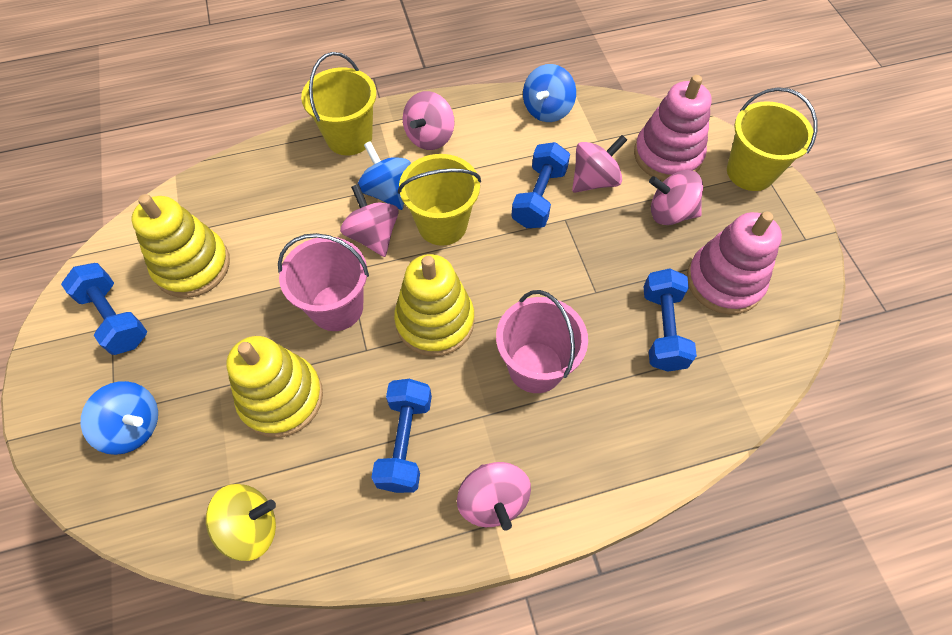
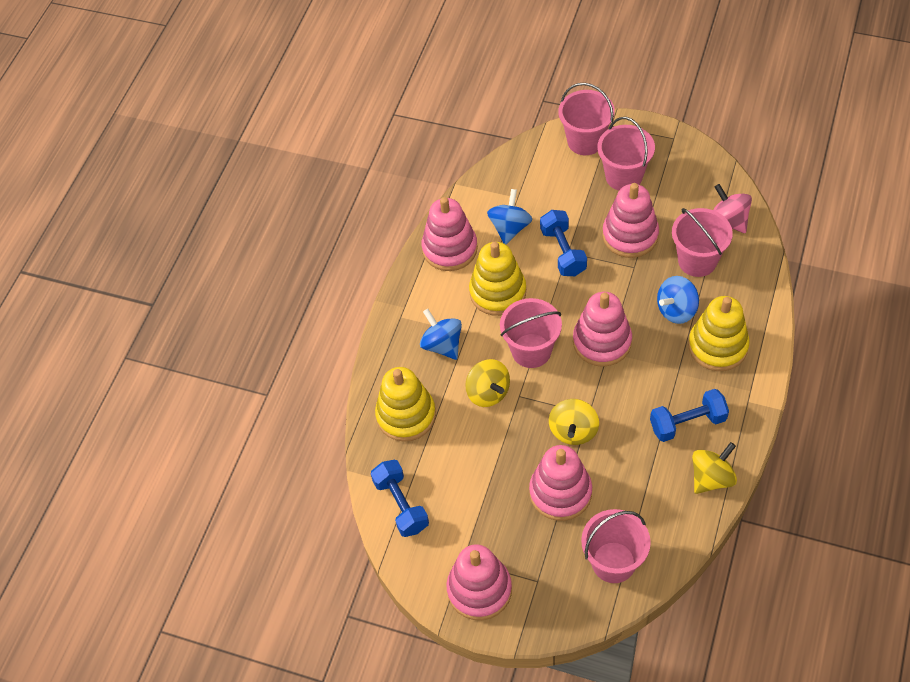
blue dumbbell: 4 -> 3
pink bucket: 2 -> 5
pink spinning top: 5 -> 1
pink stacking toy: 2 -> 5
yellow bucket: 3 -> 0
yellow spinning top: 1 -> 3

